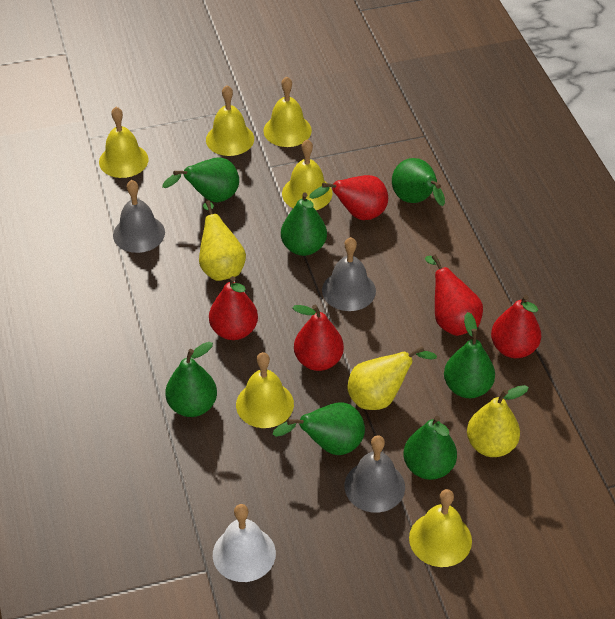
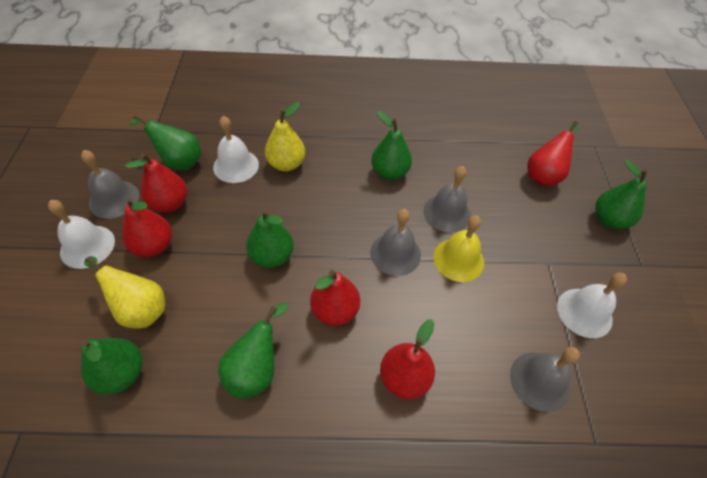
green pear: 7 -> 6
grey bell: 3 -> 4
white bell: 1 -> 3
yellow bell: 6 -> 1
yellow pear: 3 -> 2

